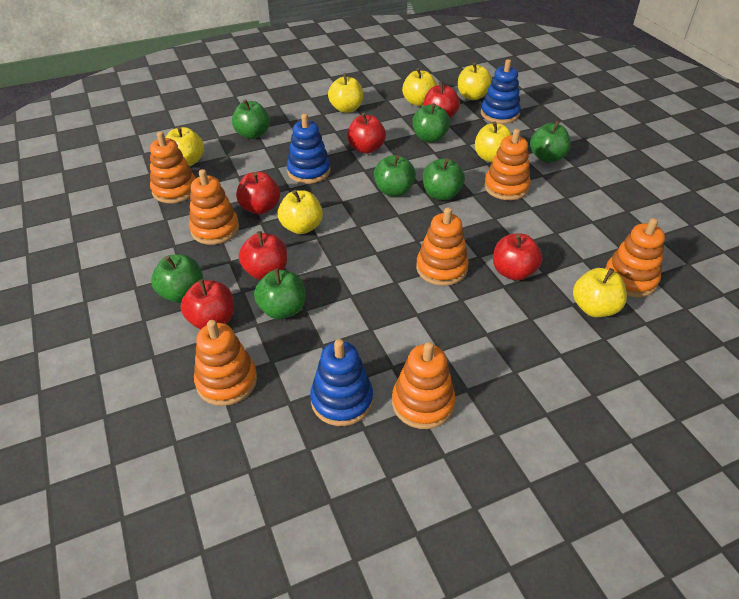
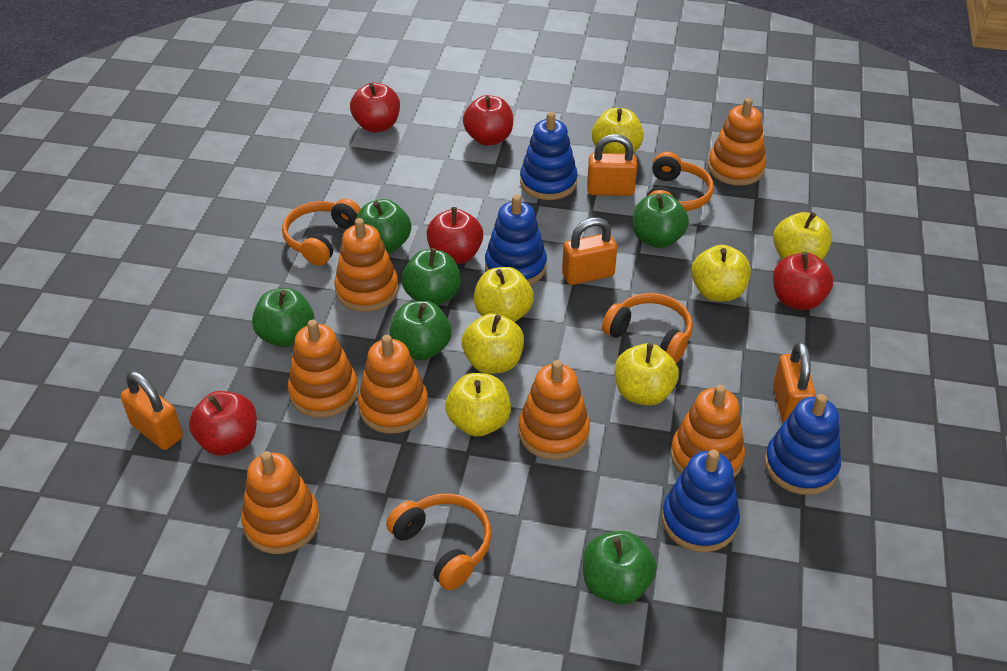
blue stacking toy: 3 -> 4
green apple: 7 -> 6
orange headphones: 0 -> 4
orange padlock: 0 -> 4
red apple: 6 -> 5

